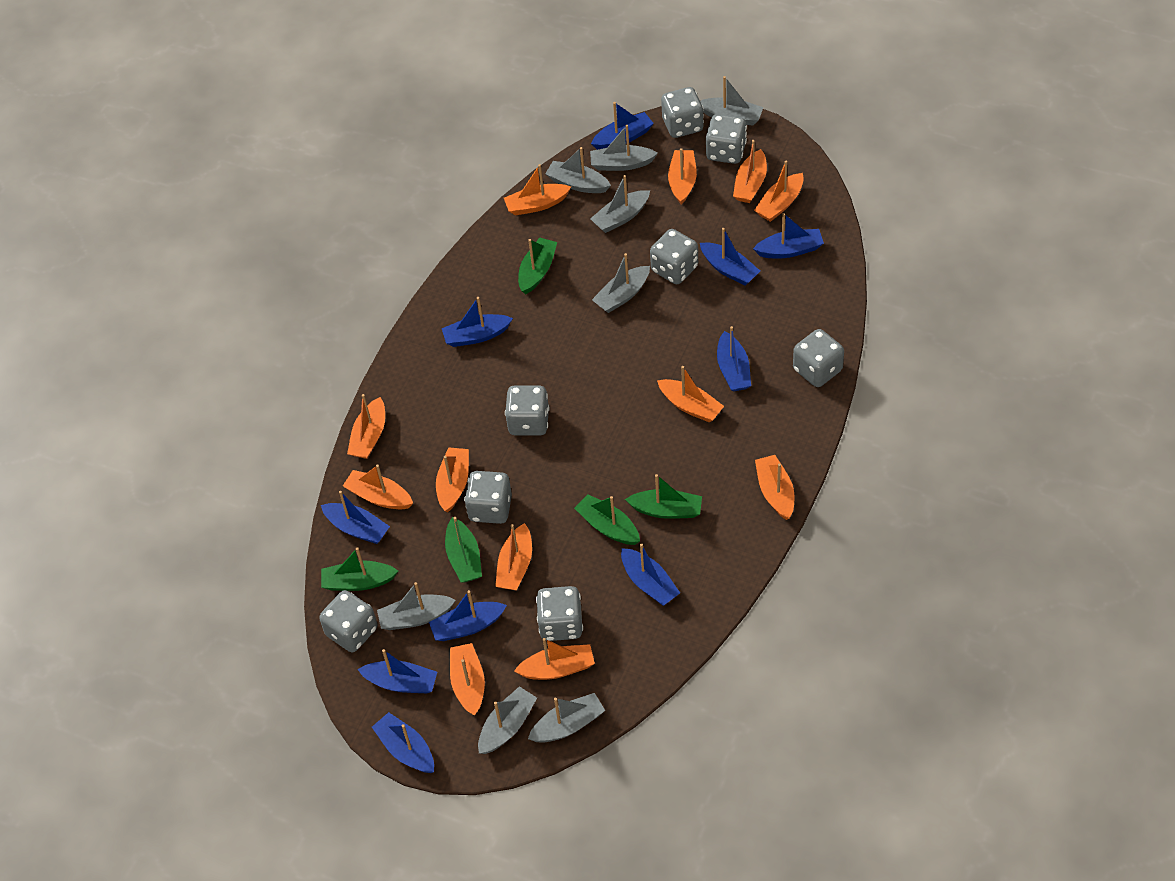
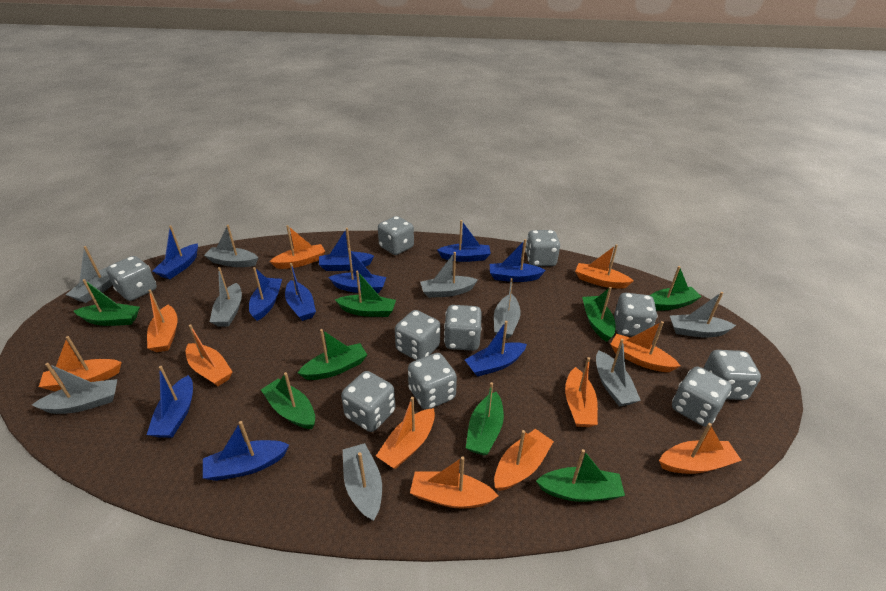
green boat: 5 -> 8
grey boat: 8 -> 9
grey dice: 8 -> 10
orange boat: 12 -> 11

